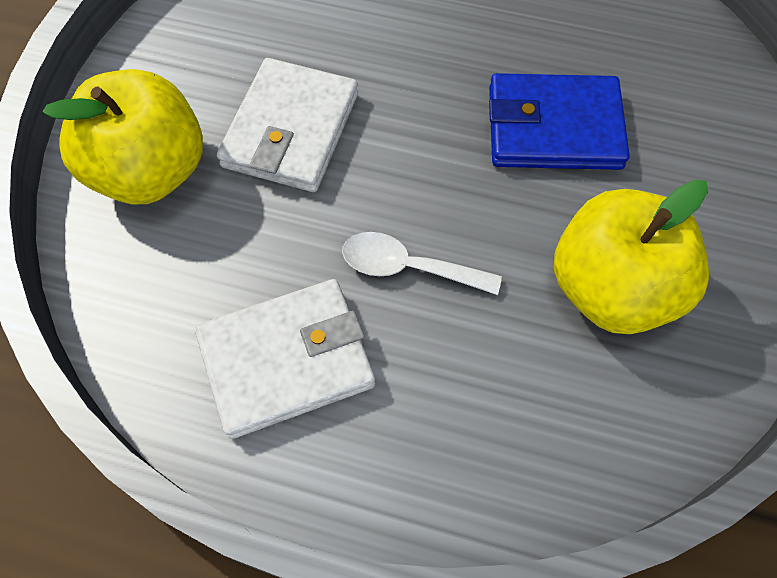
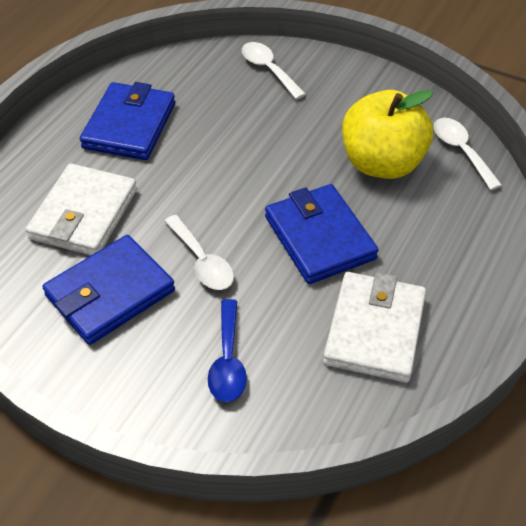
blue spoon: 0 -> 1
blue wallet: 1 -> 3
white spoon: 1 -> 3
yellow apple: 2 -> 1

